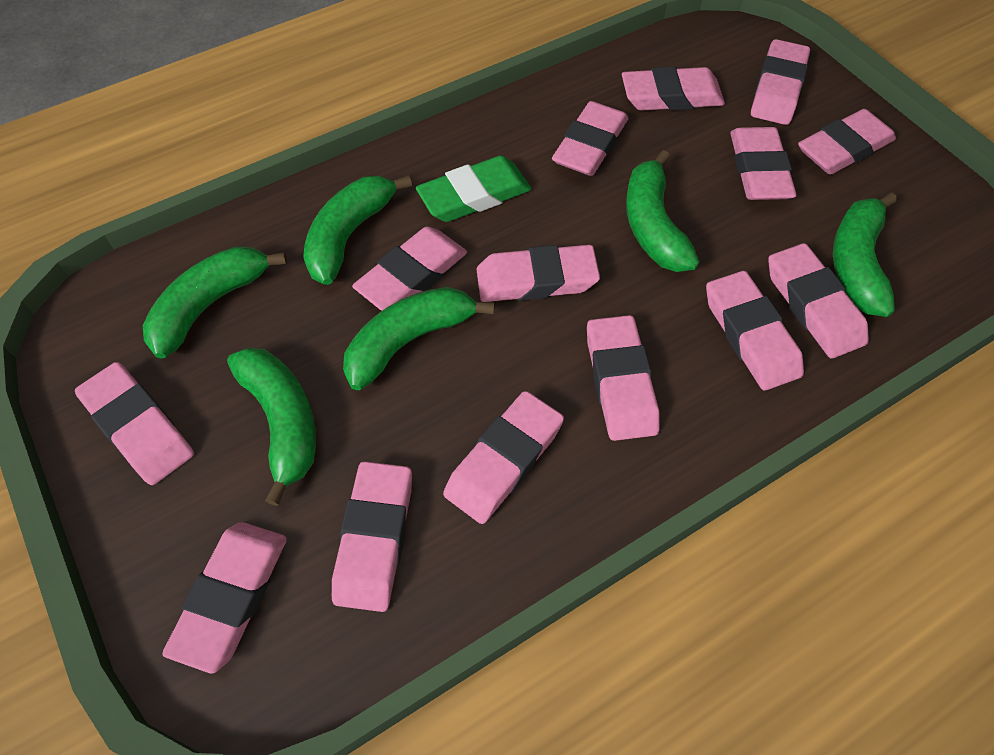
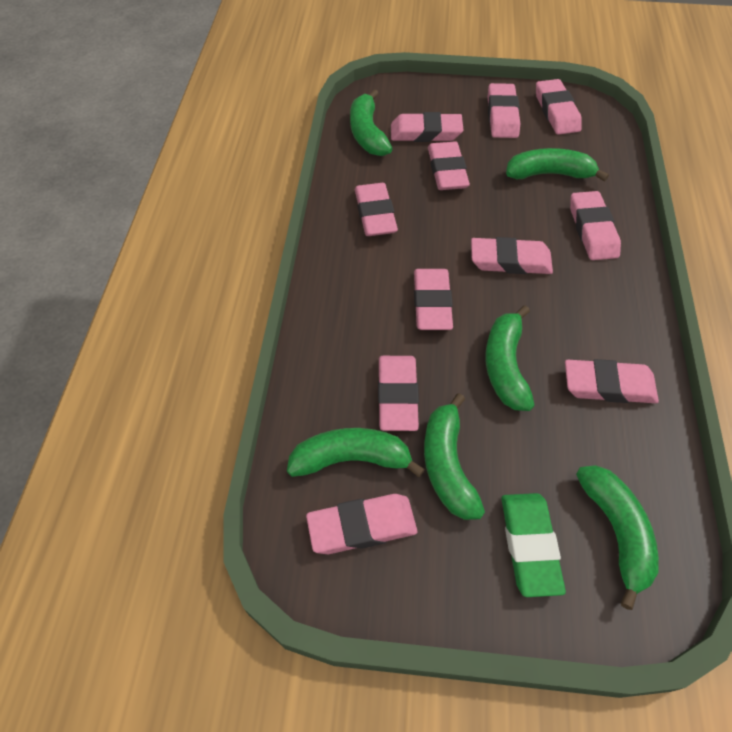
pink eraser: 14 -> 11

